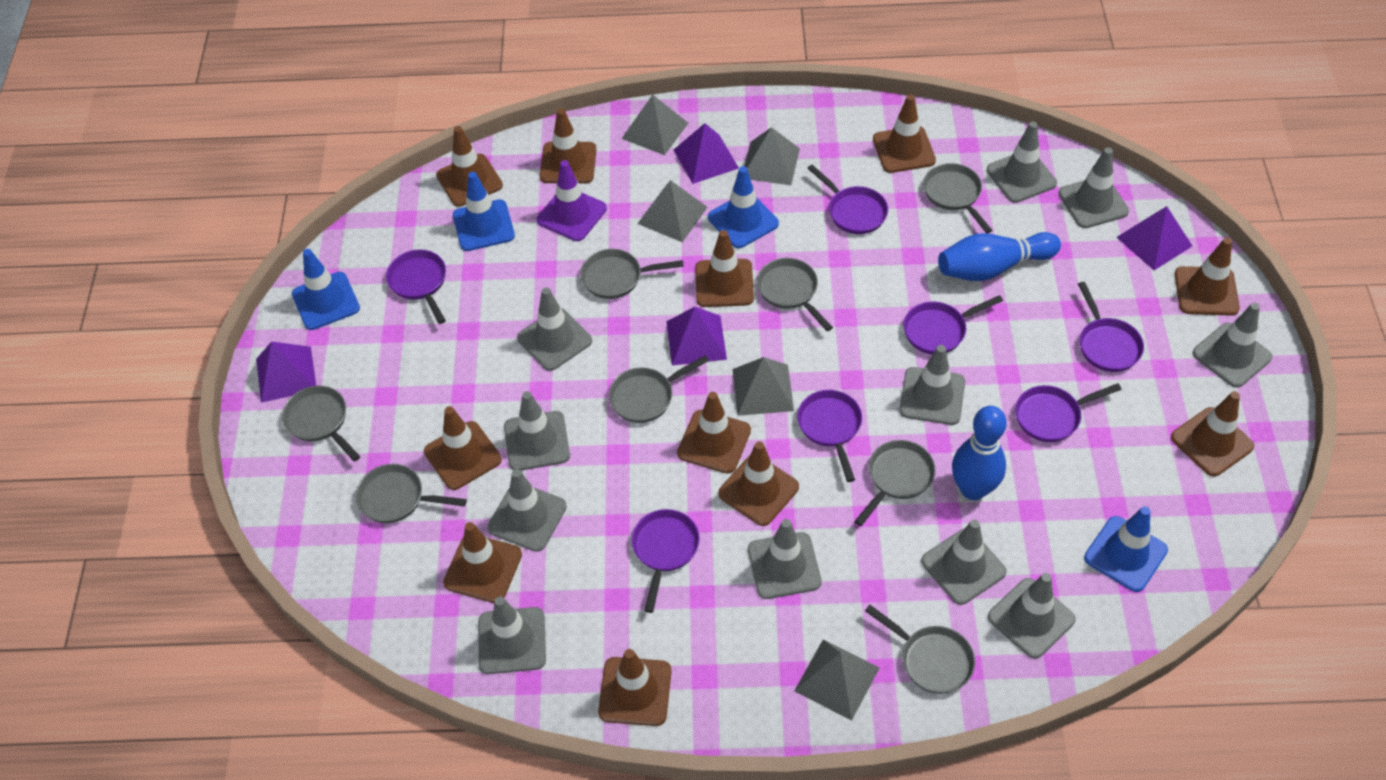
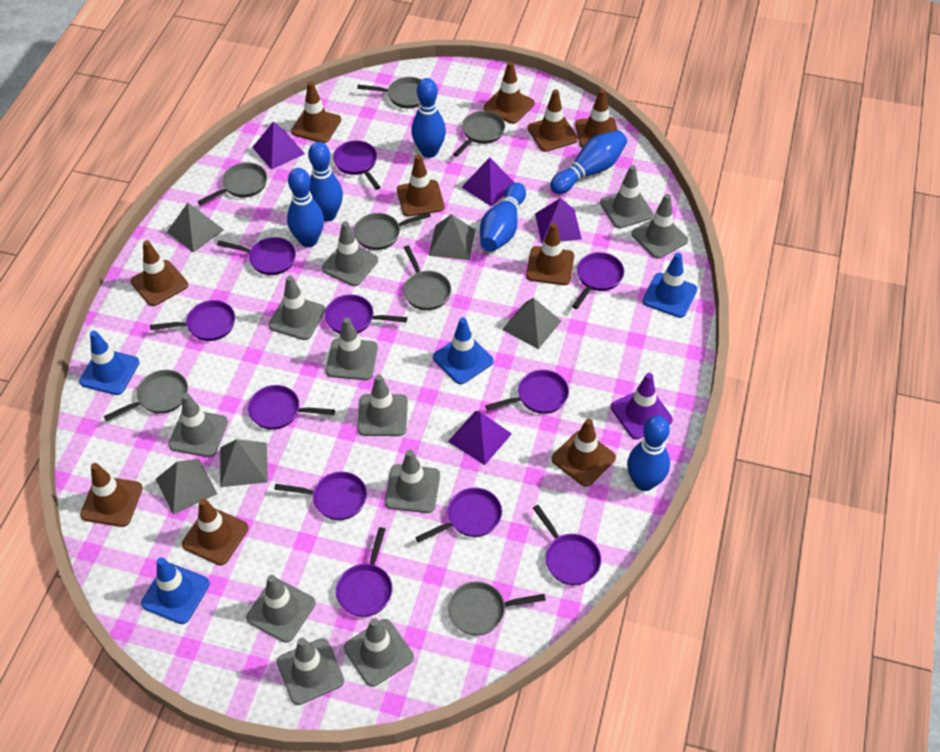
blue bowling pin: 2 -> 6
brown traffic cone: 11 -> 10
grey pan: 8 -> 7
purple pan: 7 -> 11

